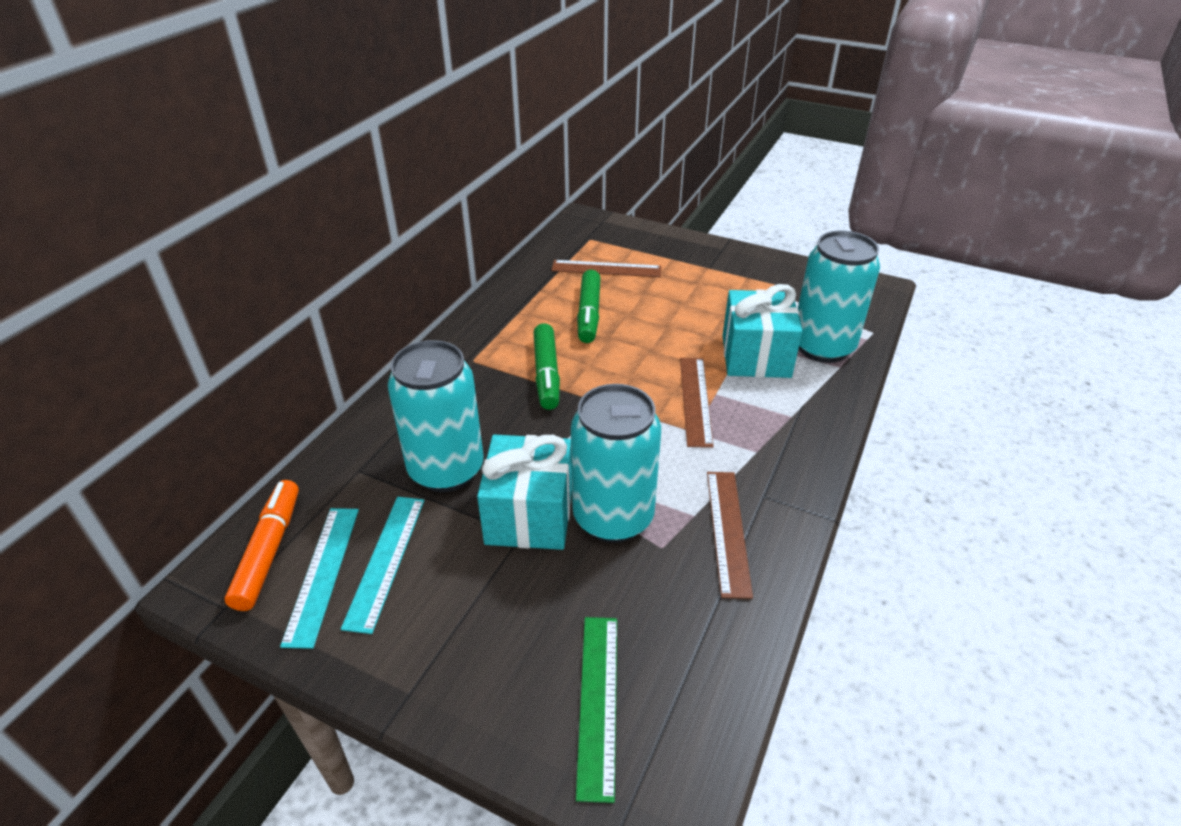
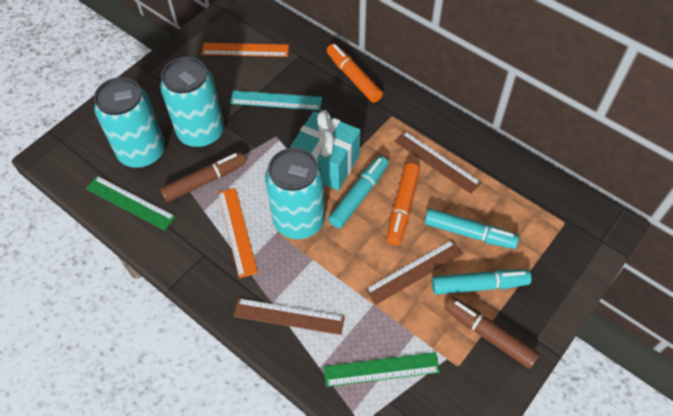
brown marker: 0 -> 2
green marker: 2 -> 0
green ruler: 1 -> 2
orange marker: 1 -> 2
orange ruler: 0 -> 2
turquoise gift: 2 -> 1
turquoise marker: 0 -> 3
turquoise ruler: 2 -> 1

